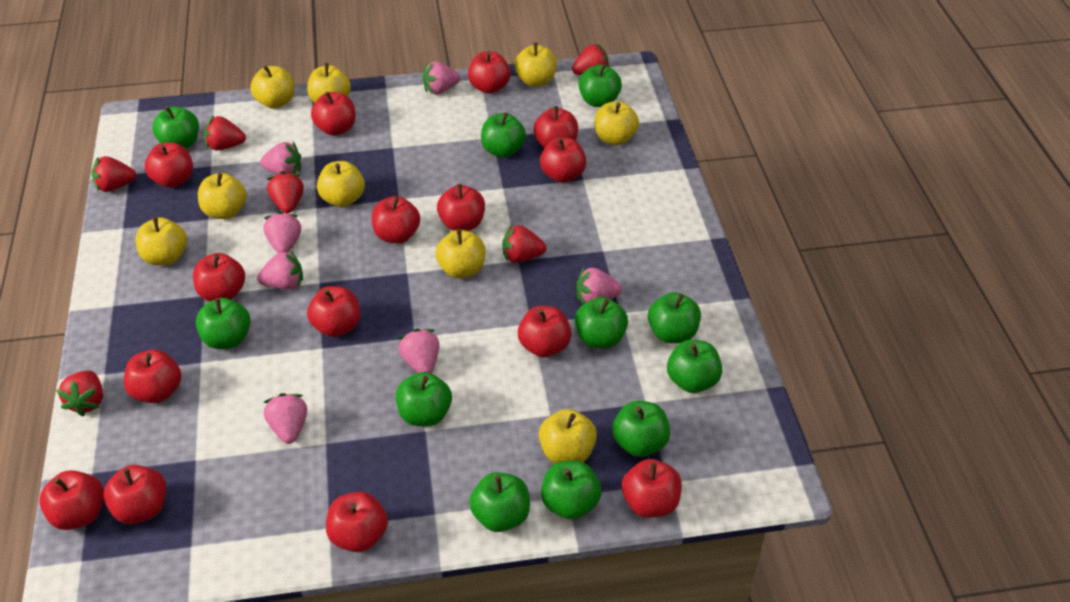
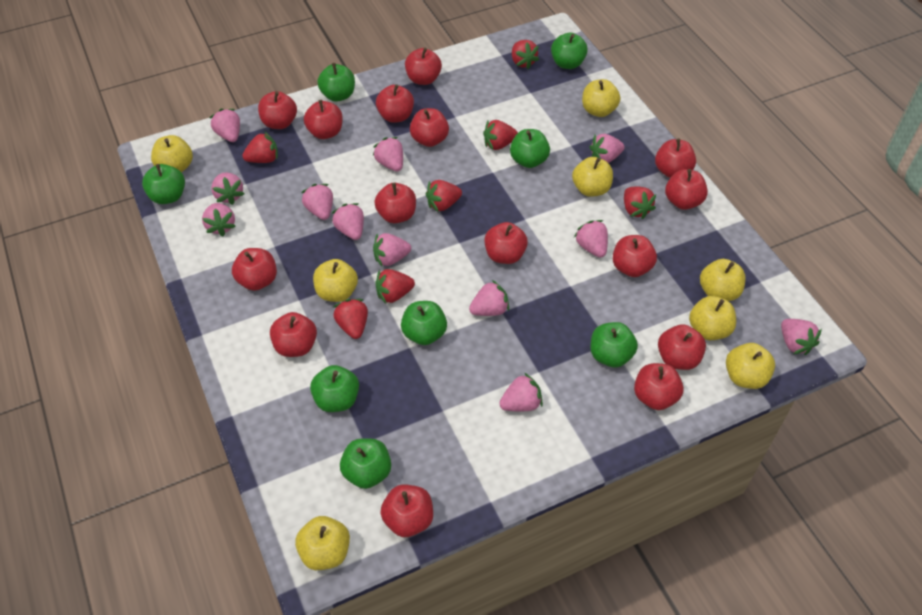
green apple: 11 -> 8
pink strawberry: 7 -> 12
red strawberry: 6 -> 7
yellow apple: 9 -> 8

